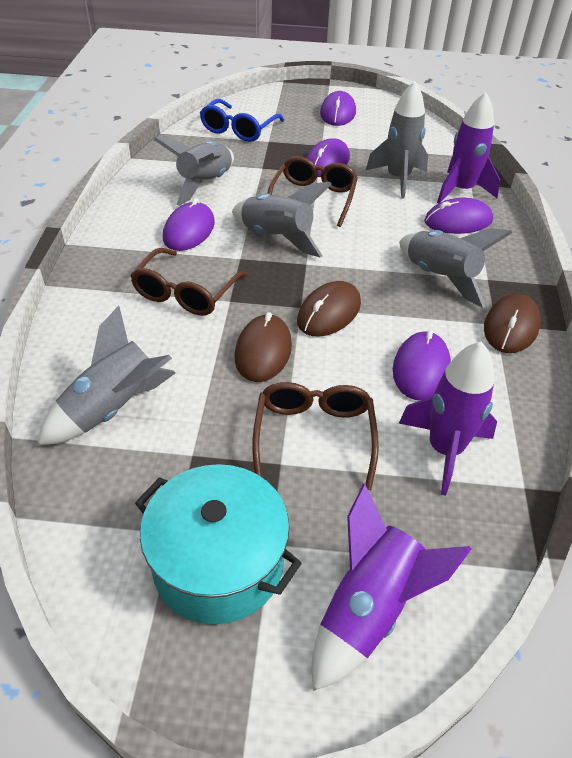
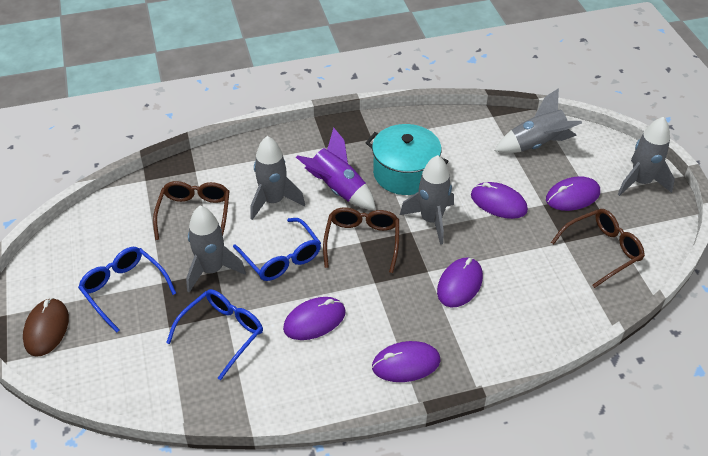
blue glasses: 1 -> 3
brown mouse: 3 -> 1
purple rocket: 3 -> 1

